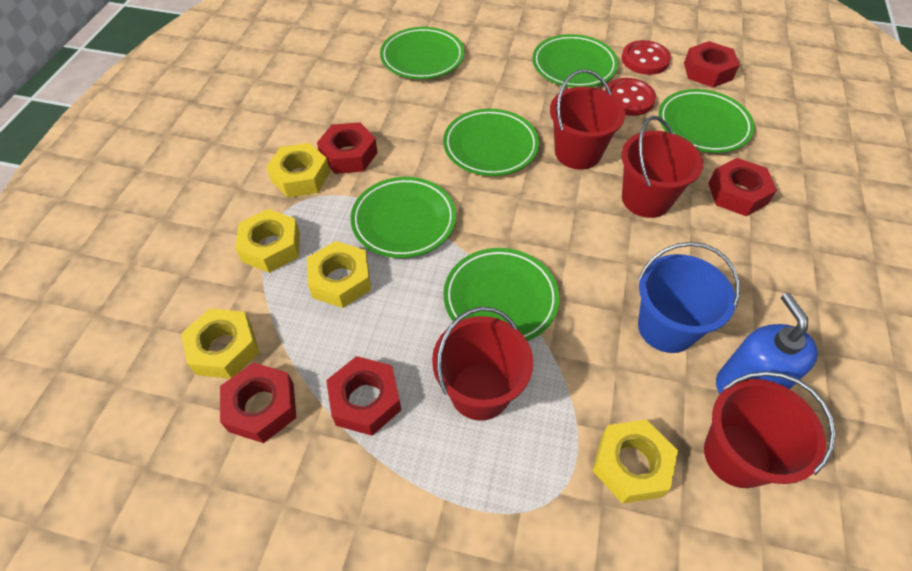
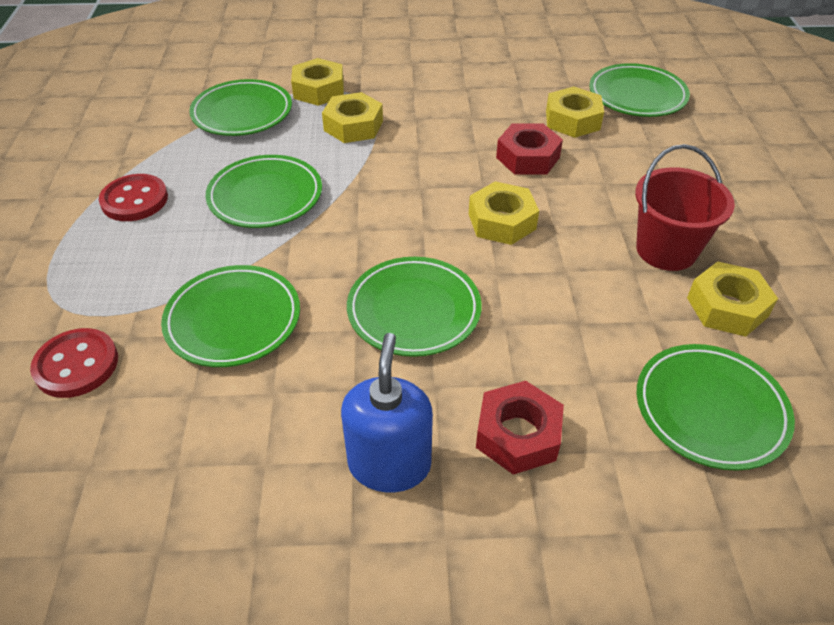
blue bucket: 1 -> 0
red bucket: 4 -> 1
red nut: 5 -> 2

